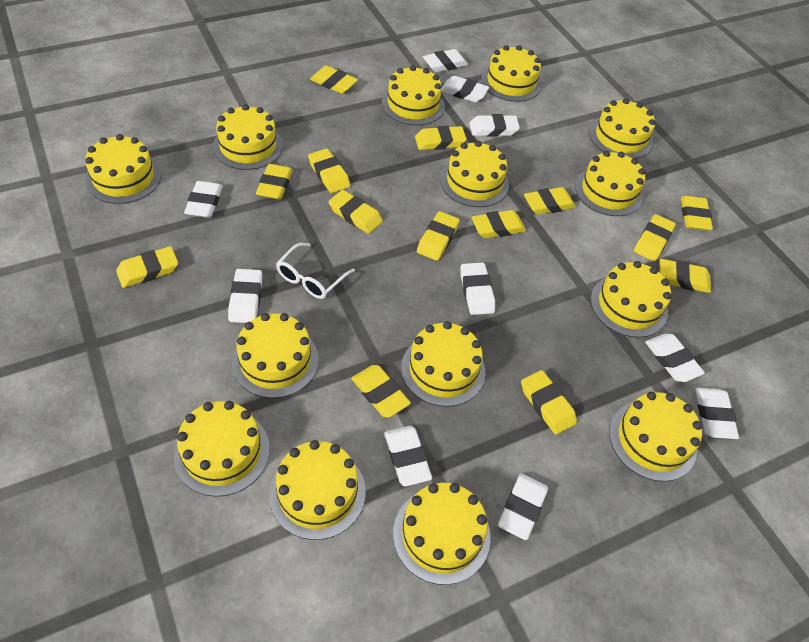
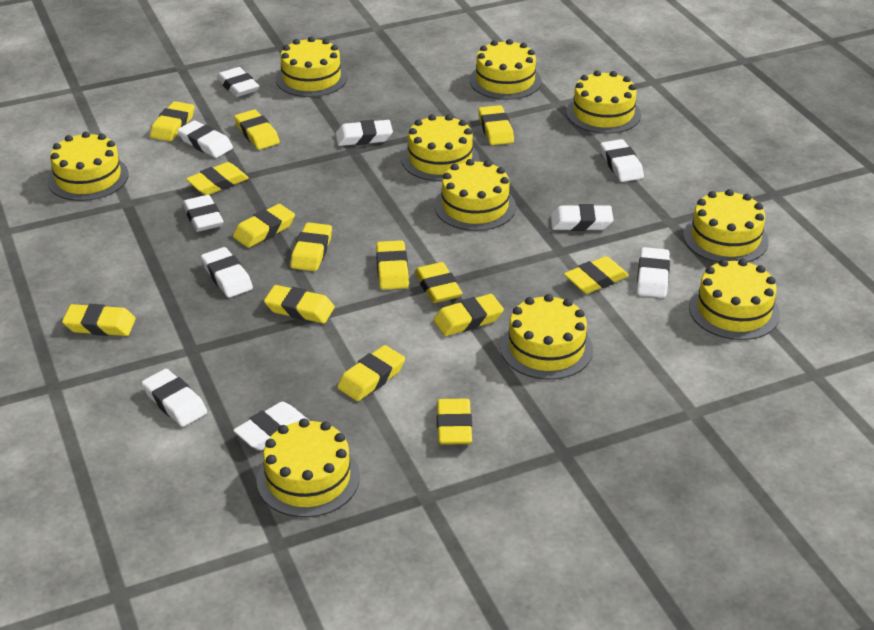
white glasses: 1 -> 0
yellow cake: 14 -> 10

